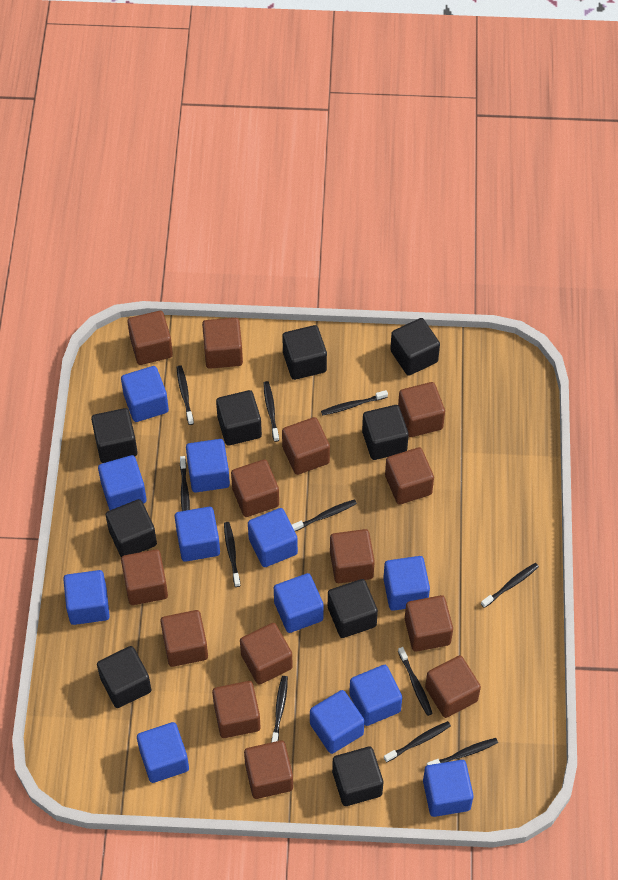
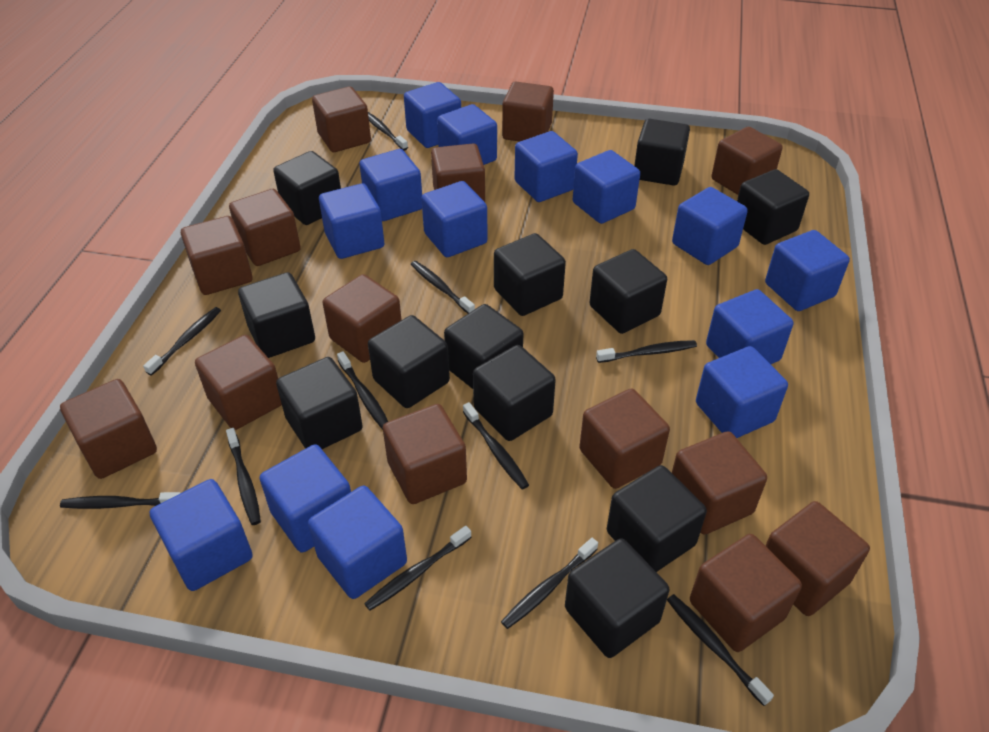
black cube: 9 -> 12
blue cube: 12 -> 14

